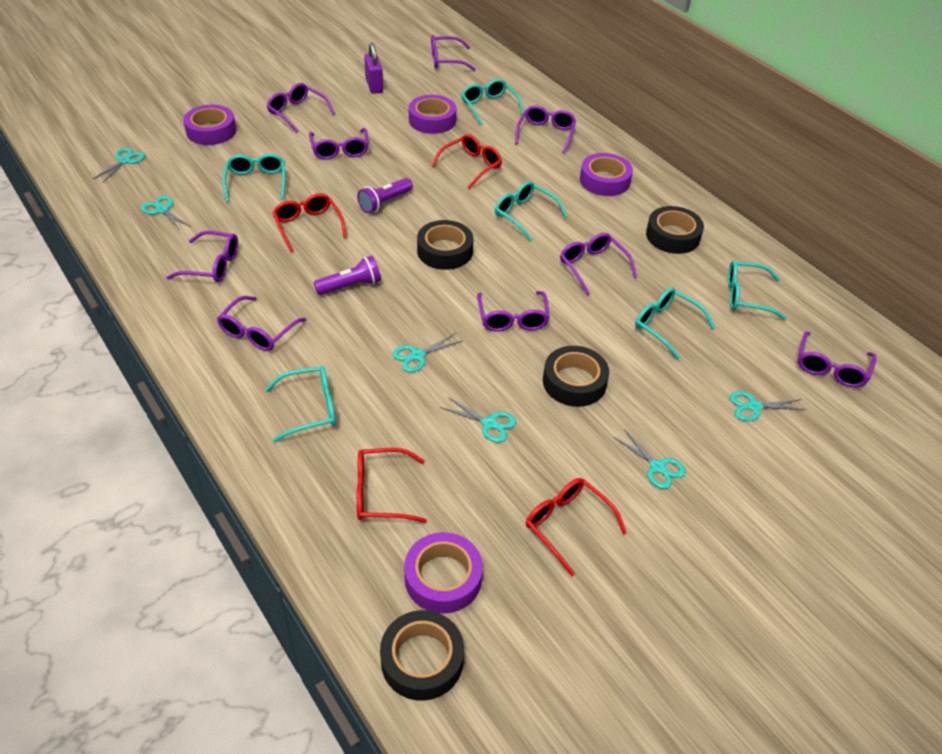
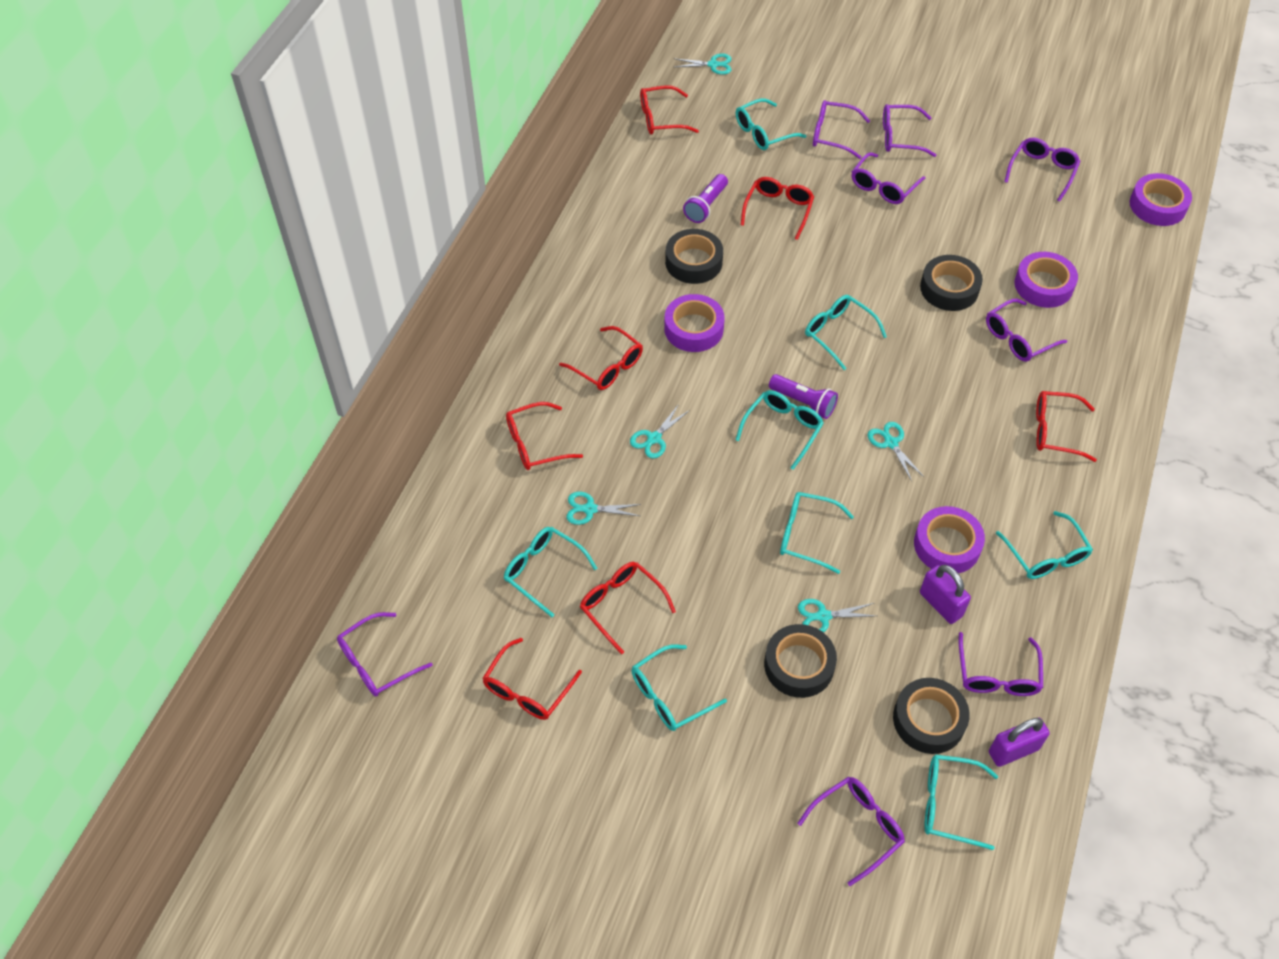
purple glasses: 9 -> 8
purple padlock: 1 -> 2
red glasses: 4 -> 7
turquoise glasses: 6 -> 8
turquoise scissors: 6 -> 5

